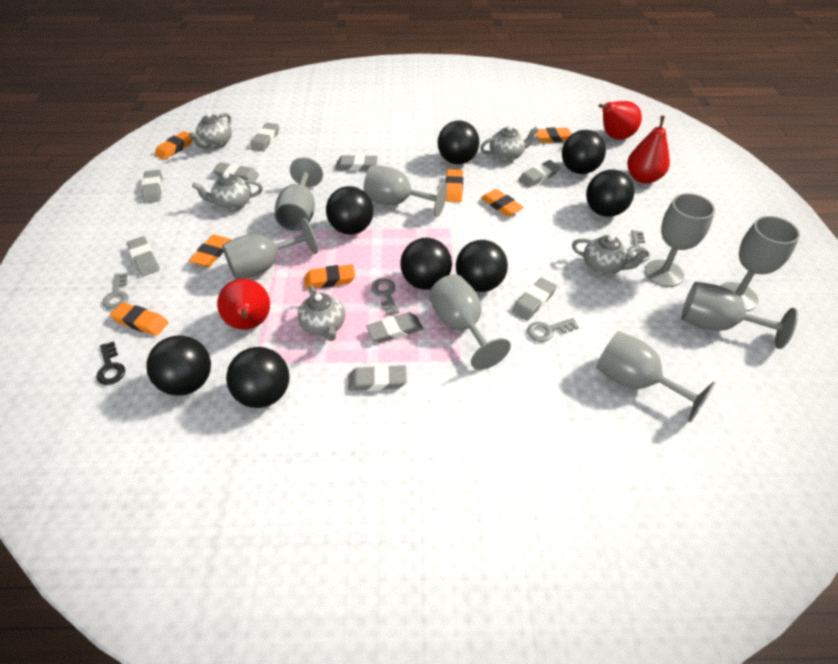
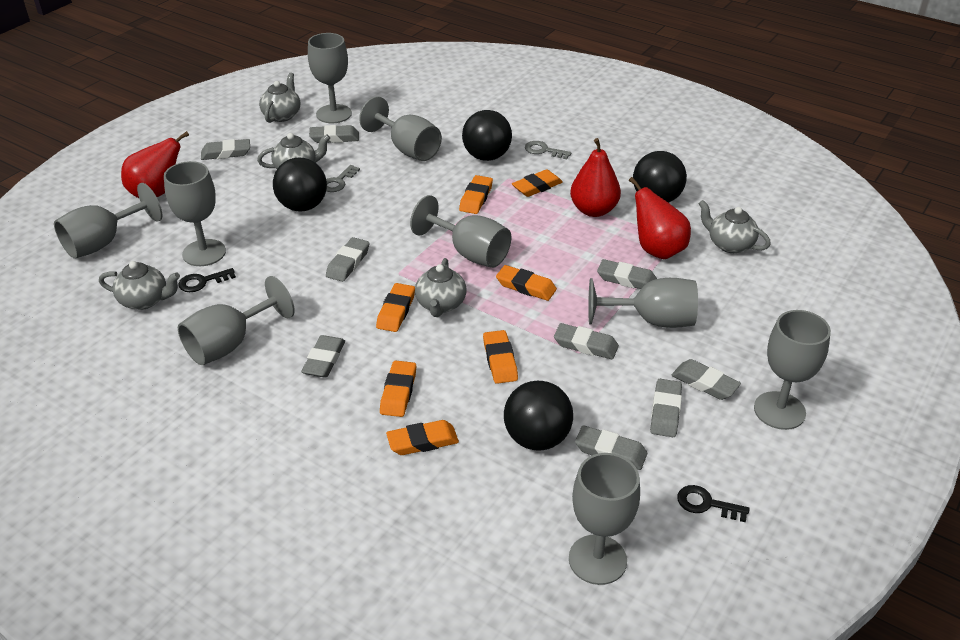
black ball: 8 -> 4
black key: 1 -> 2
grey goblet: 8 -> 9
grey key: 4 -> 2

